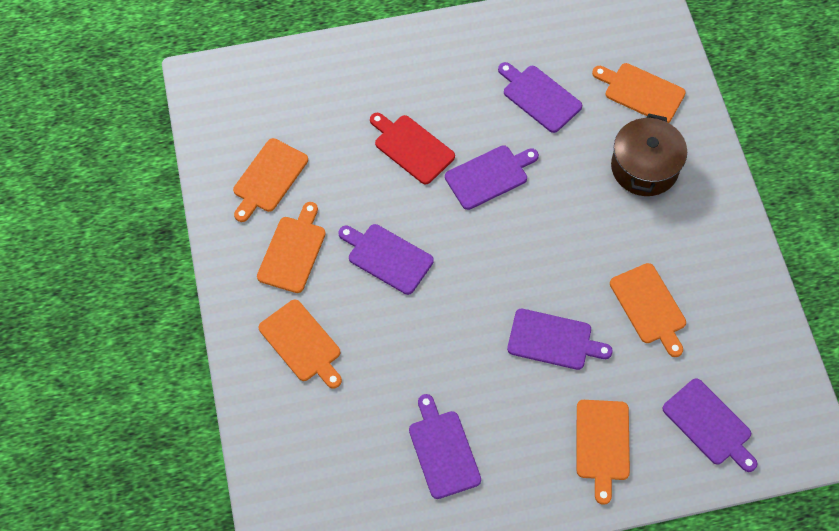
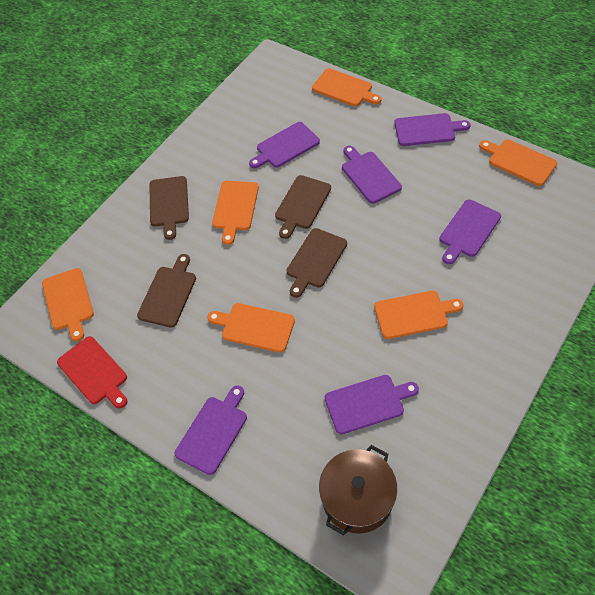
brown cutting board: 0 -> 4

